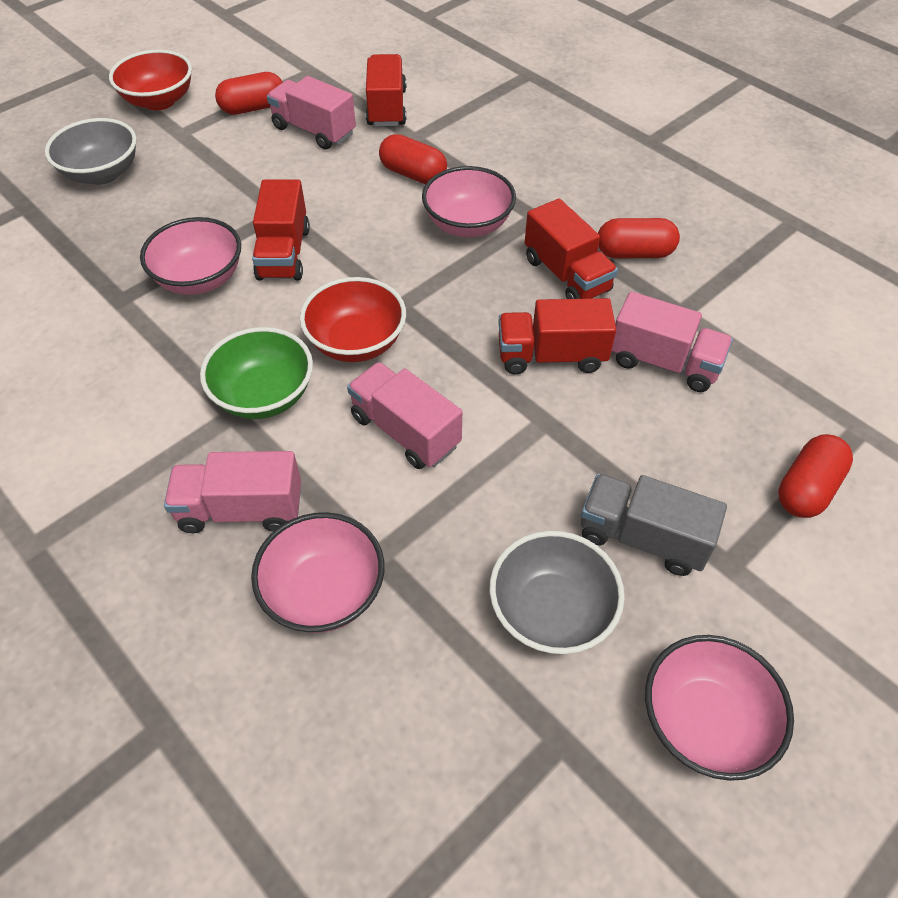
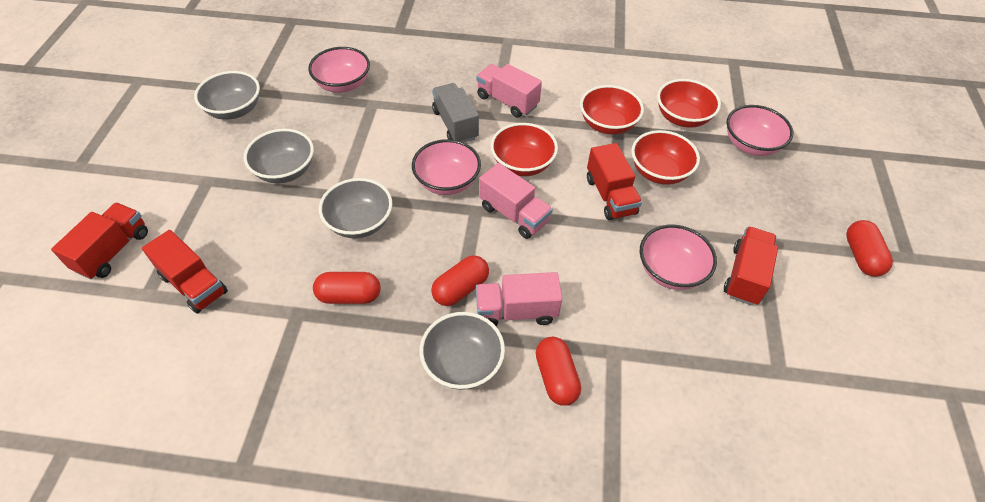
green bowl: 1 -> 0
grey bowl: 2 -> 4
pink truck: 4 -> 3
red bowl: 2 -> 4

